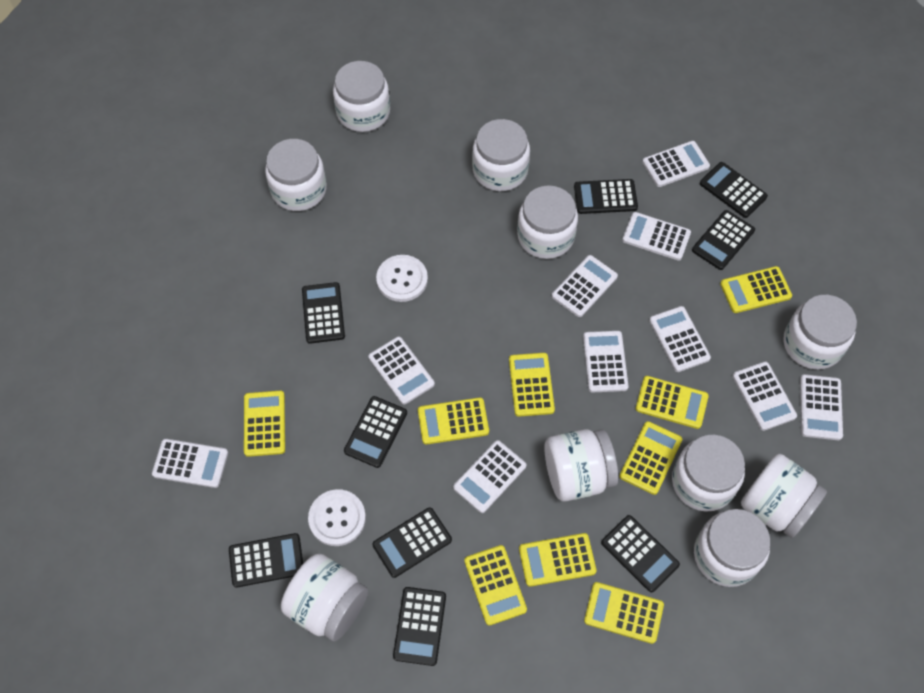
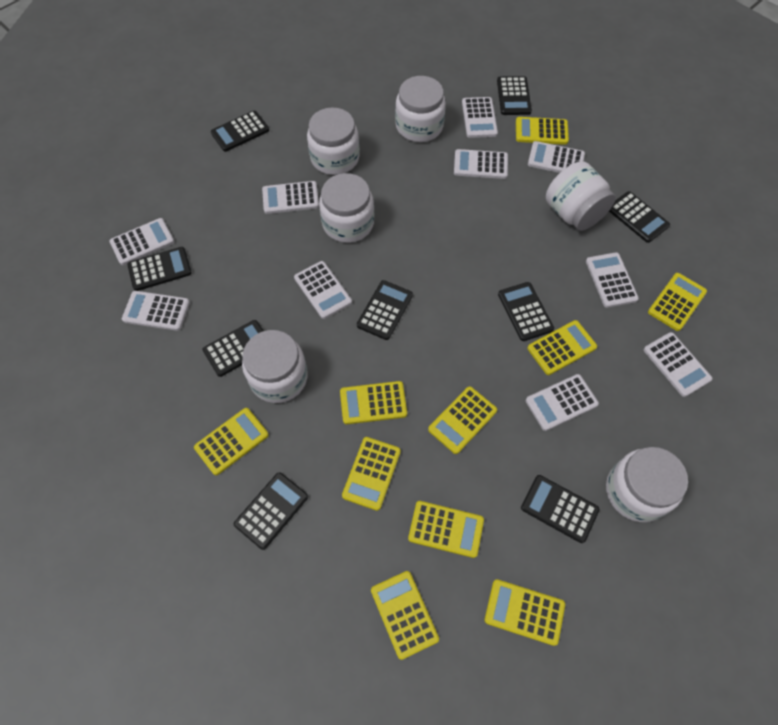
white button: 2 -> 0
white jar: 10 -> 6
yellow calculator: 9 -> 10

